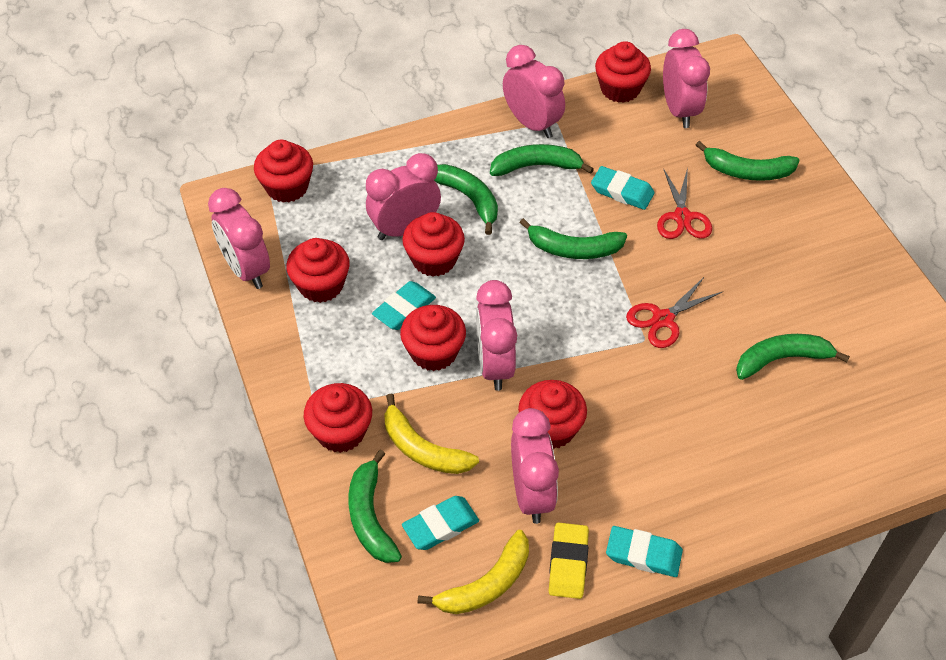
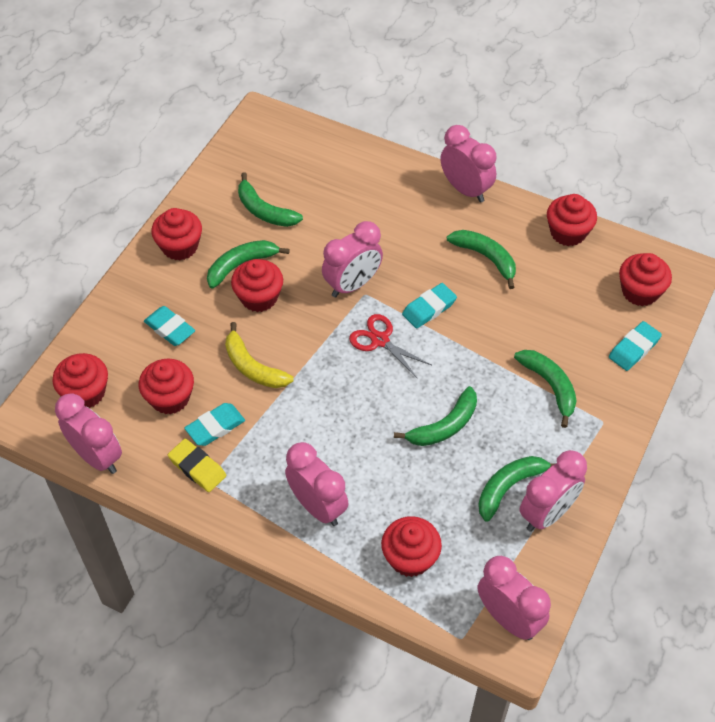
red scissors: 2 -> 1
yellow banana: 2 -> 1

